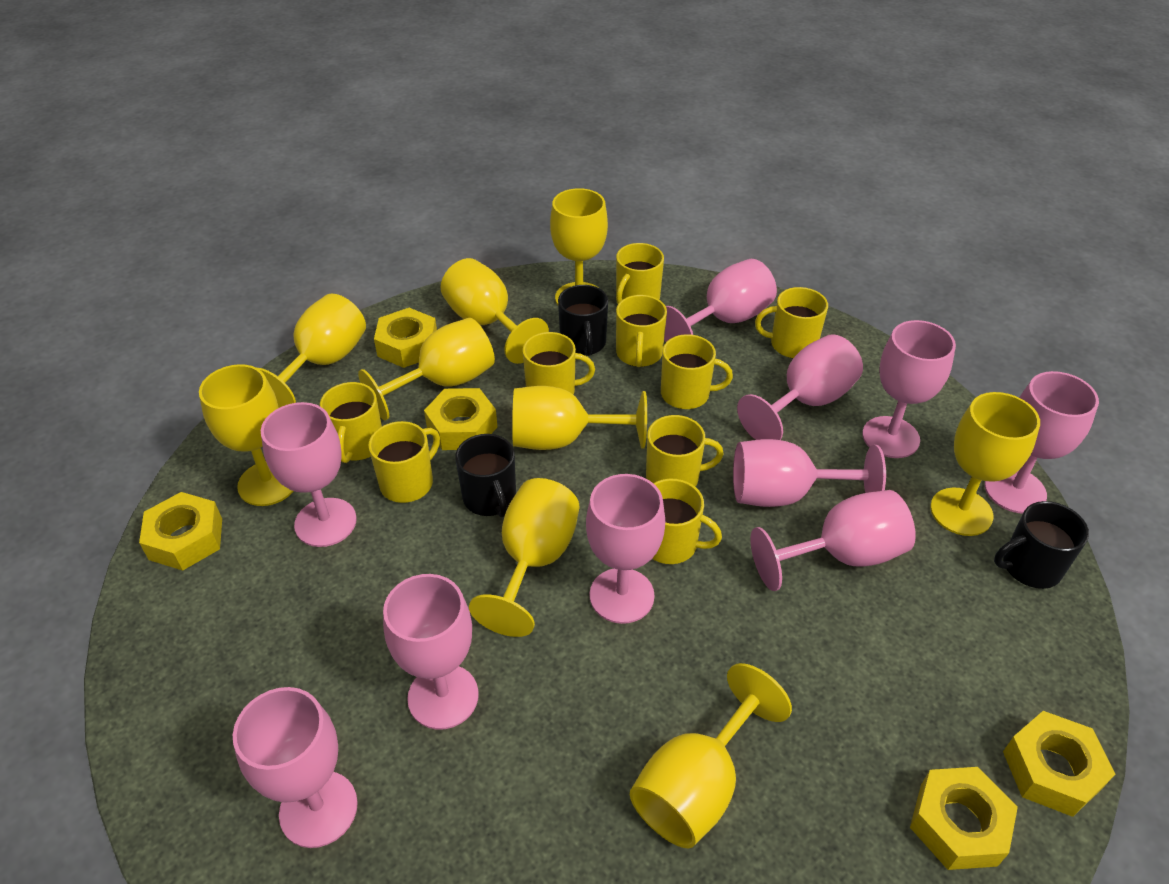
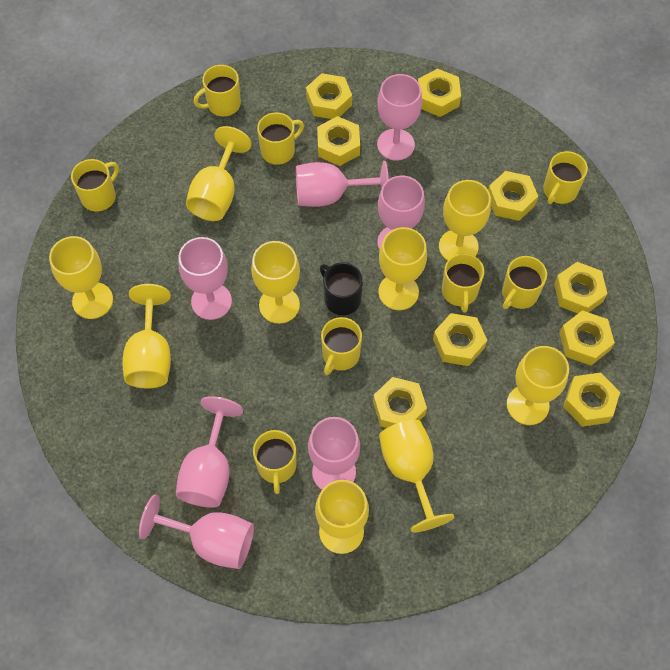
black mug: 3 -> 1
pink goblet: 10 -> 7
yellow mug: 9 -> 8
yellow nut: 5 -> 9

